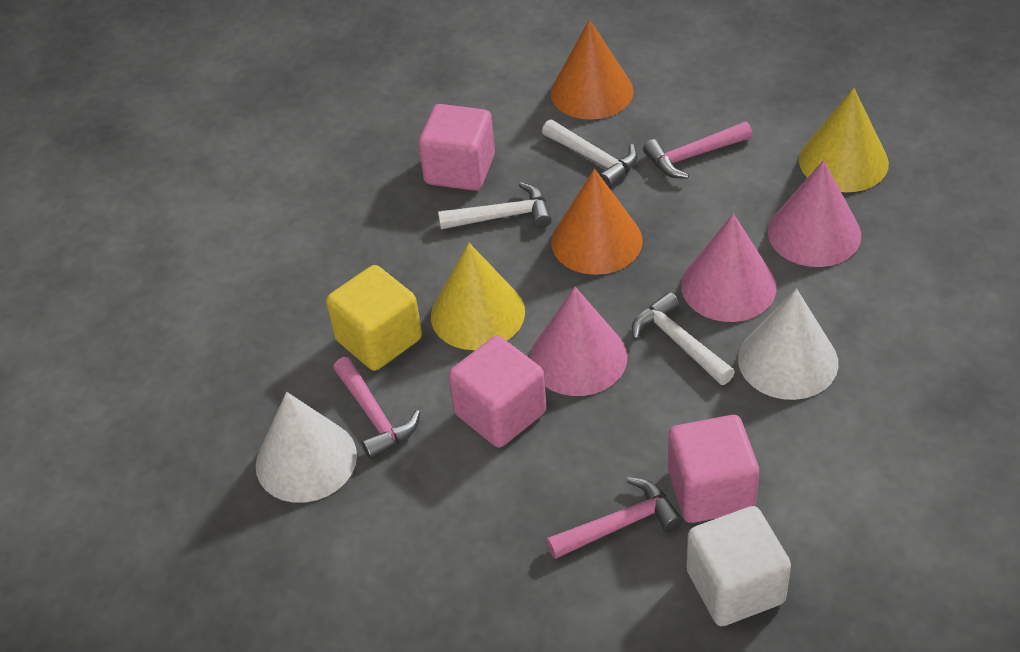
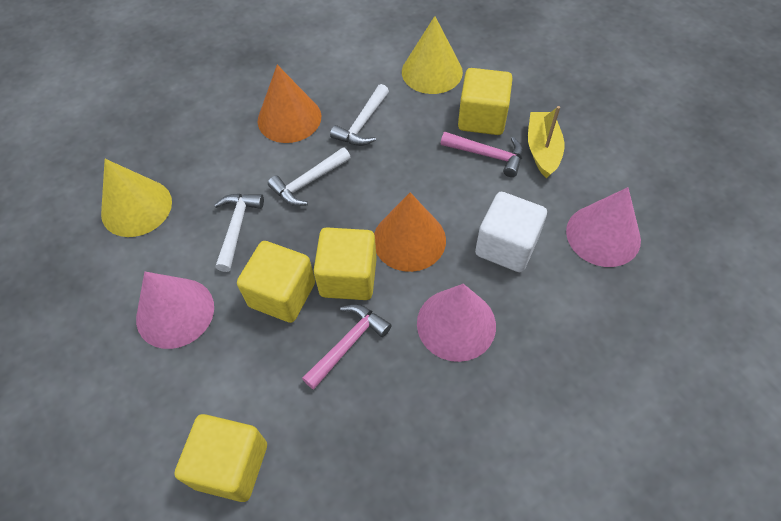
pink cube: 3 -> 0
pink hammer: 3 -> 2
white cone: 2 -> 0
yellow boat: 0 -> 1
yellow cube: 1 -> 4

